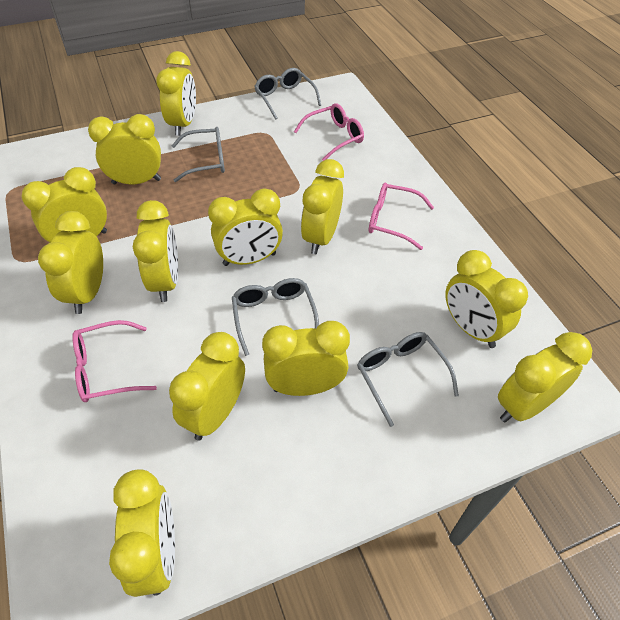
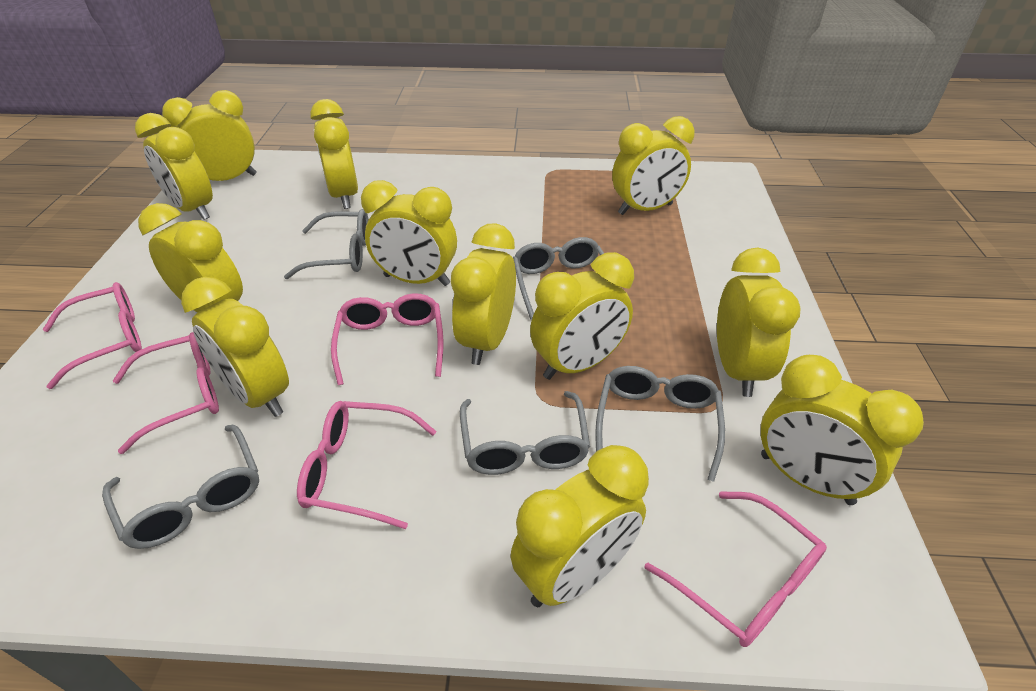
grey glasses: 4 -> 5
pink glasses: 3 -> 5

